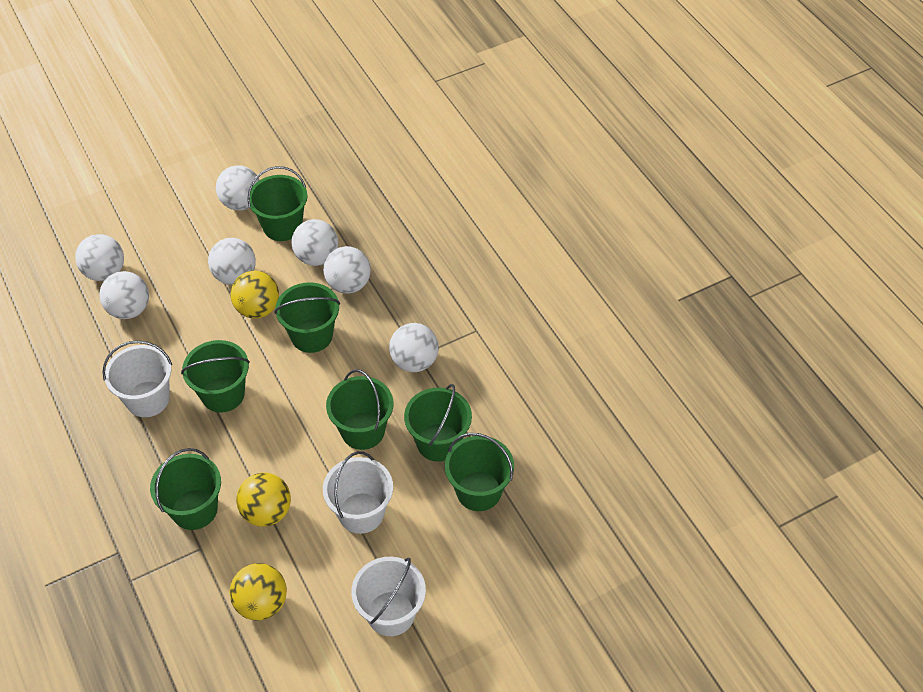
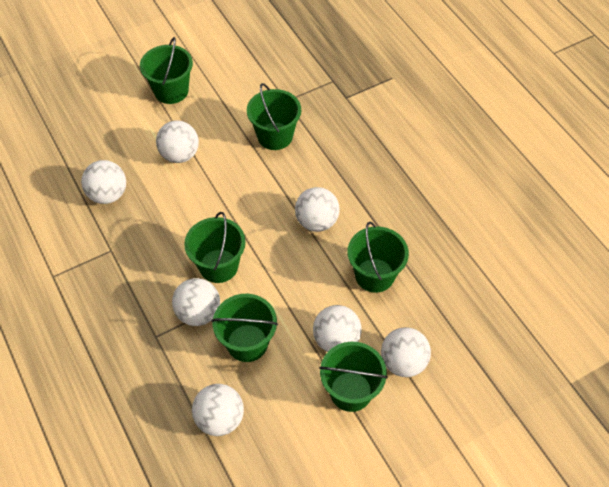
green bucket: 7 -> 6
white bucket: 3 -> 0
yellow ball: 3 -> 0

